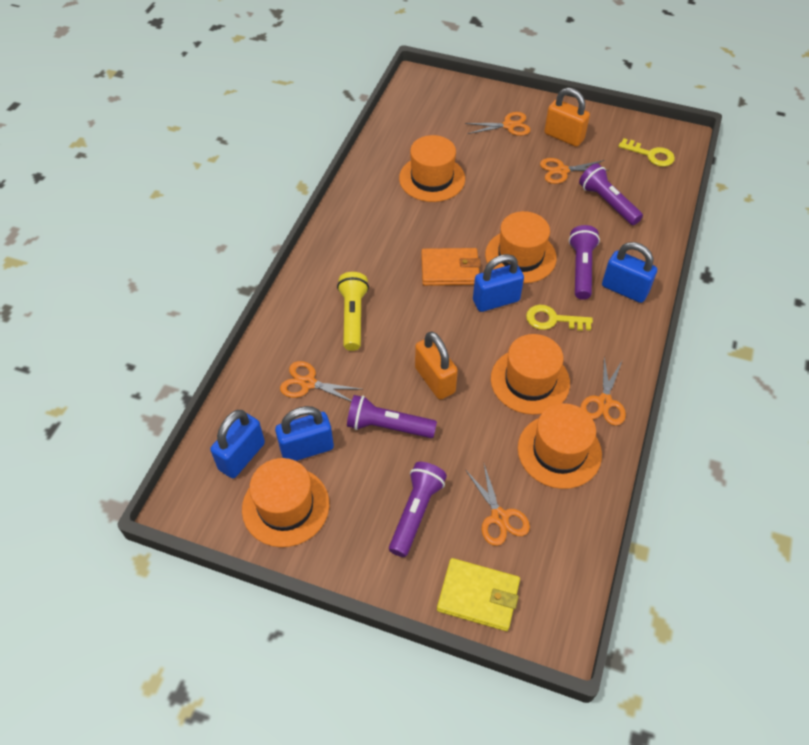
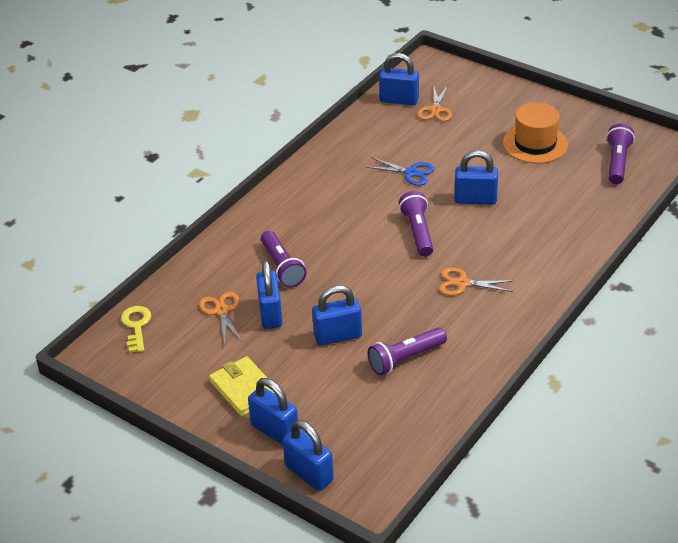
blue padlock: 4 -> 6
blue scissors: 0 -> 1
orange hat: 5 -> 1
orange padlock: 2 -> 0
orange scissors: 5 -> 3
orange wallet: 1 -> 0
yellow flashlight: 1 -> 0
yellow key: 2 -> 1

